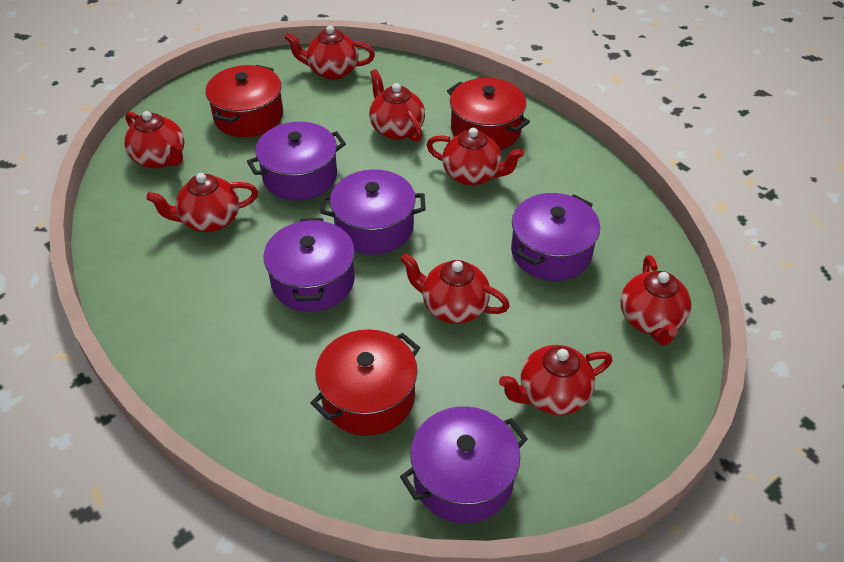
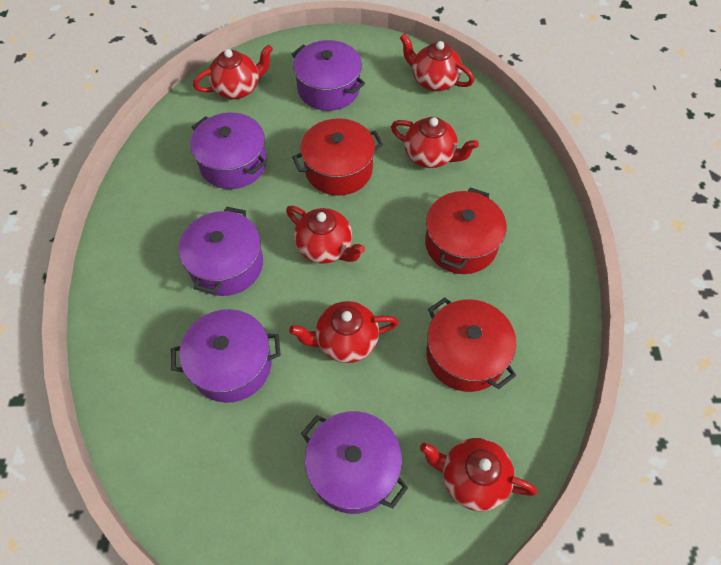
red teapot: 8 -> 6

